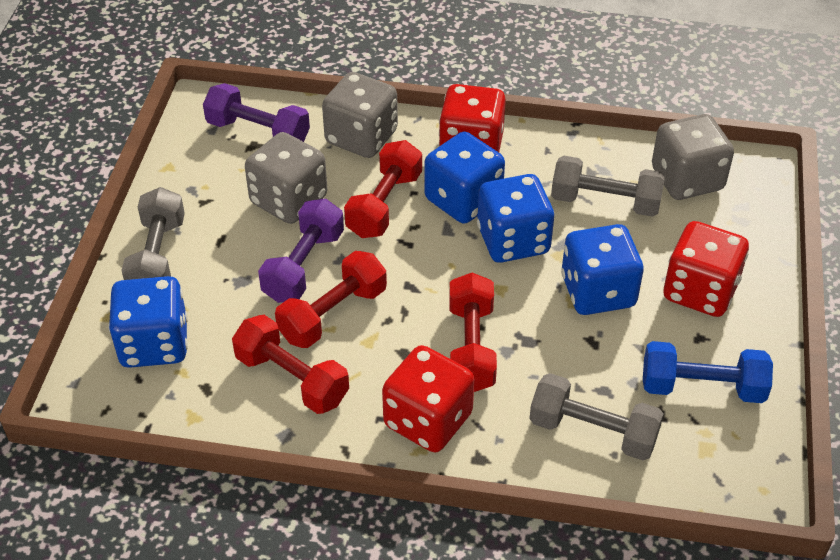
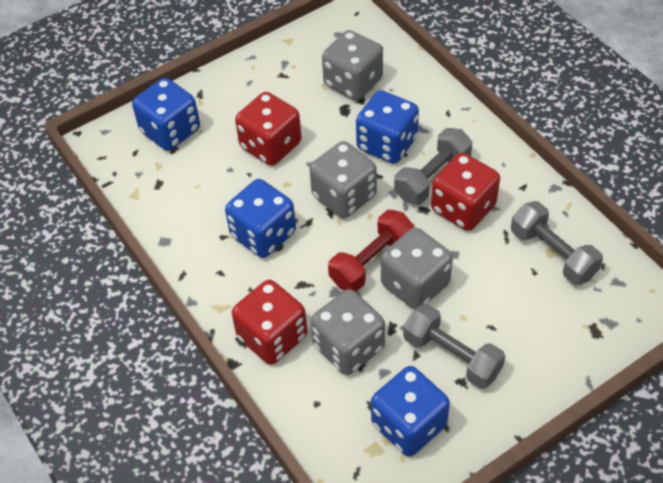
blue dumbbell: 1 -> 0
grey dice: 3 -> 4
purple dumbbell: 2 -> 0
red dumbbell: 4 -> 1

